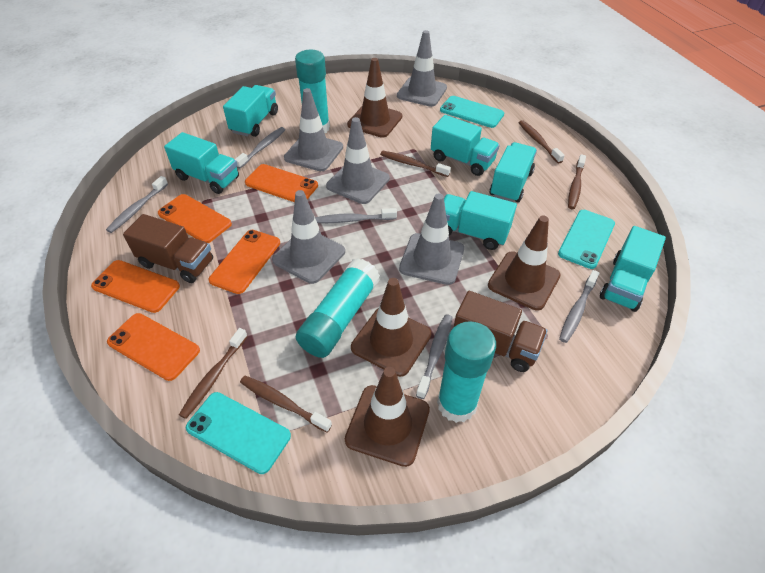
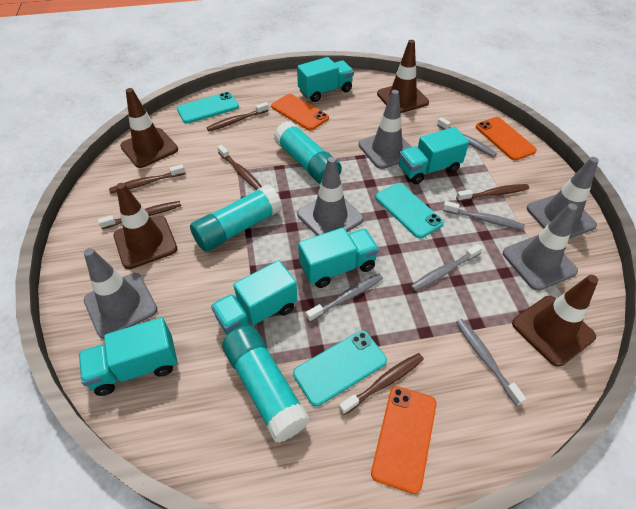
brown toothbrush: 5 -> 6
brown truck: 2 -> 0
orange phone: 5 -> 3
turquoise truck: 6 -> 5

